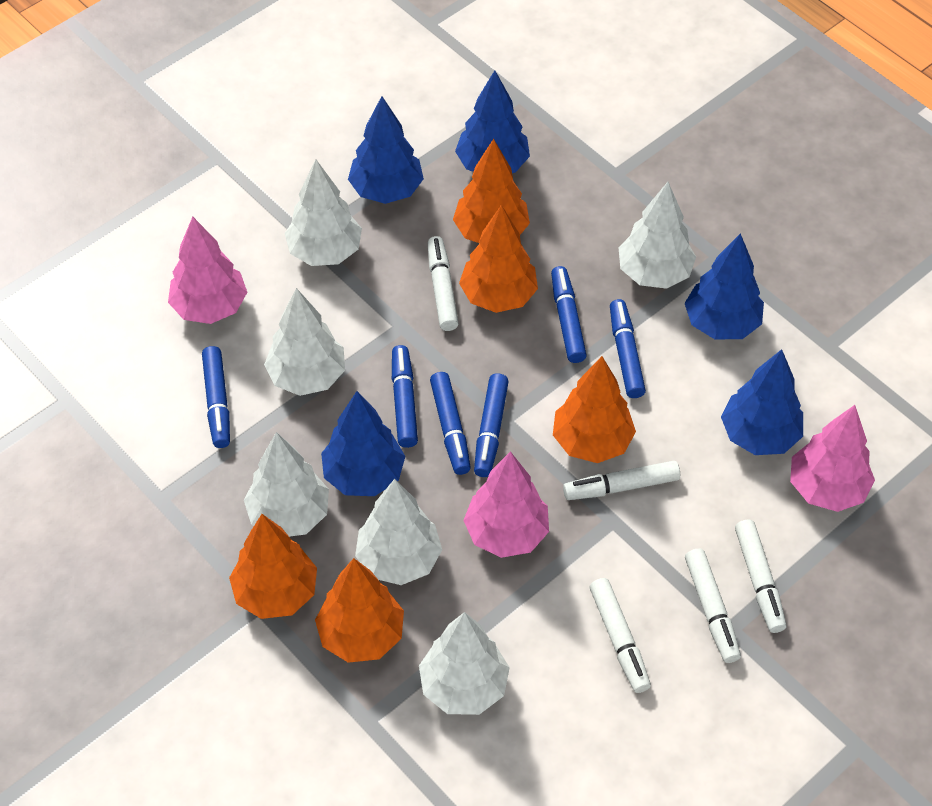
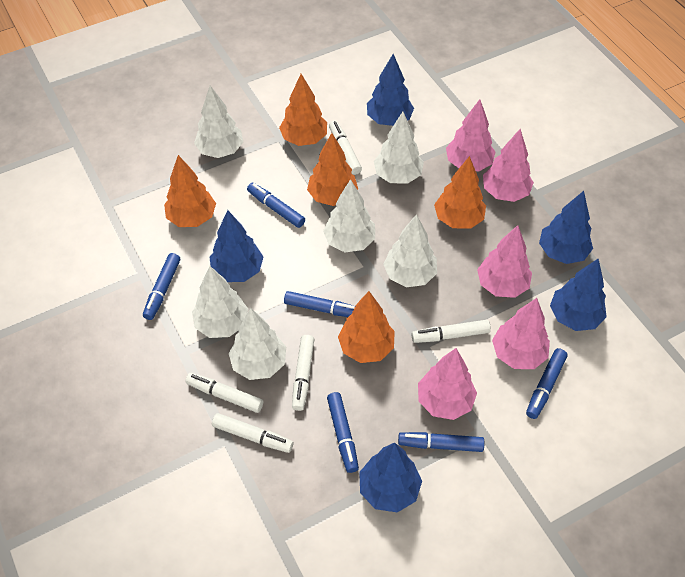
pink tree: 3 -> 5

